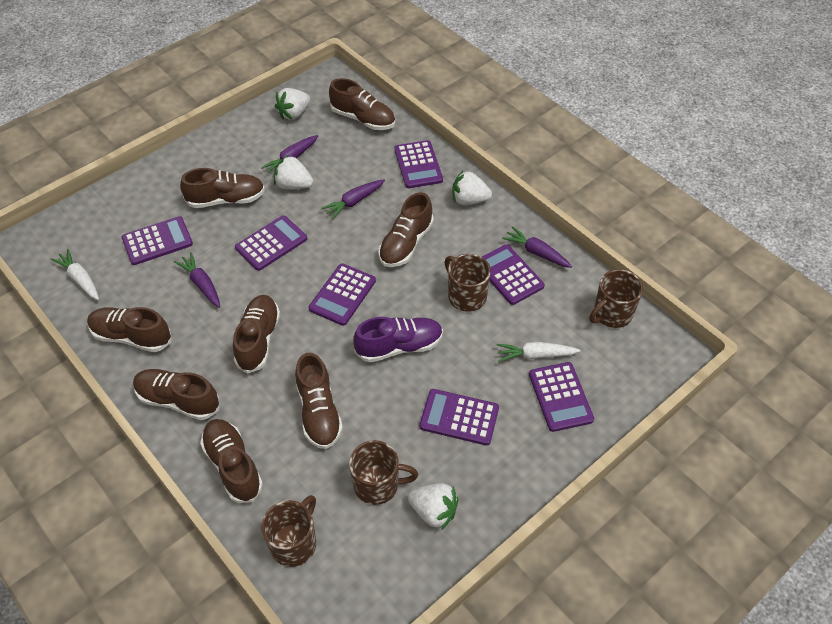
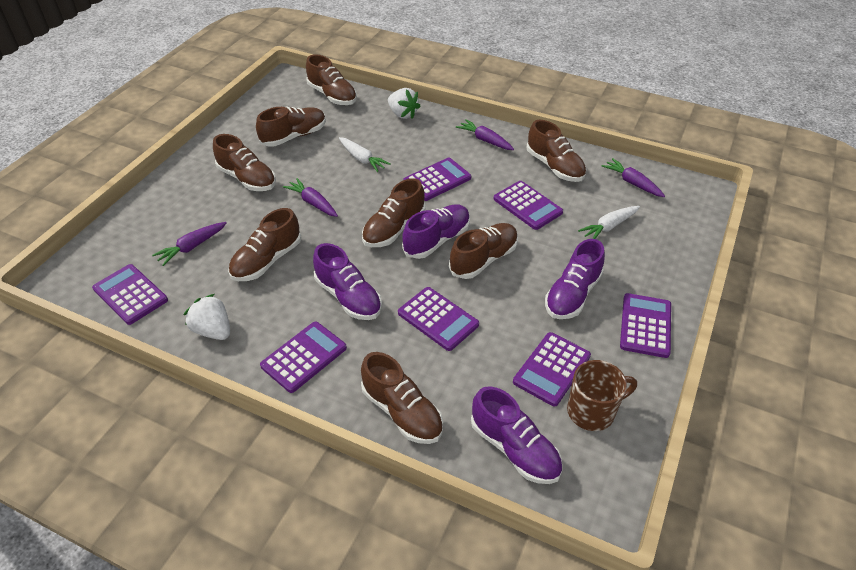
brown mug: 4 -> 1
purple shoe: 1 -> 4
white strawberry: 4 -> 2

